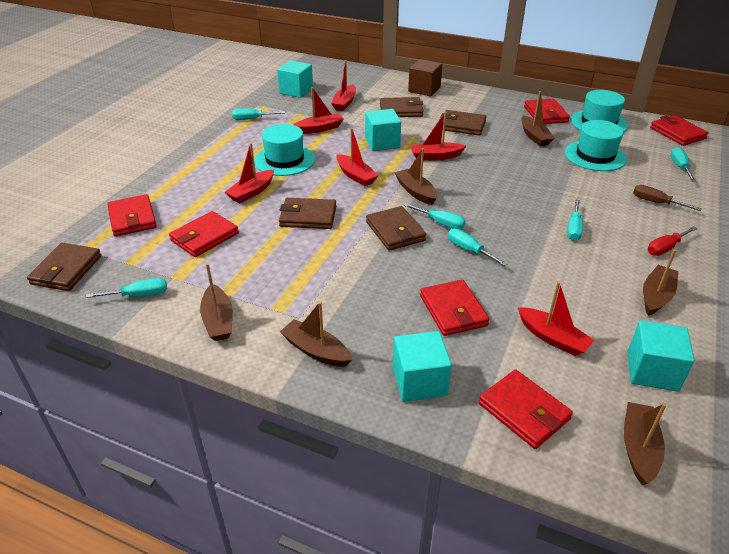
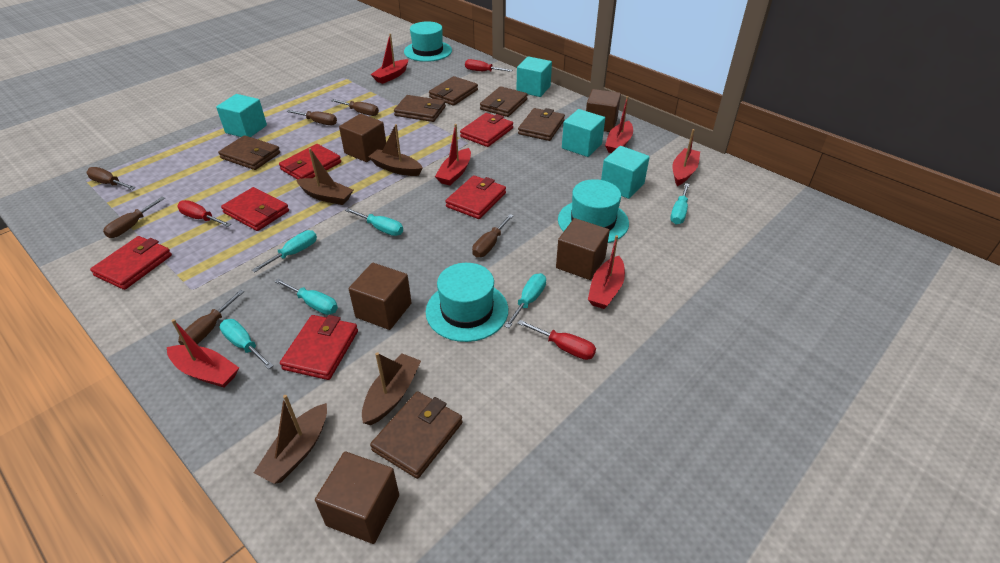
brown boat: 6 -> 4
brown cube: 1 -> 5
brown screwdriver: 1 -> 6
brown wallet: 5 -> 6
red screwdriver: 1 -> 3

